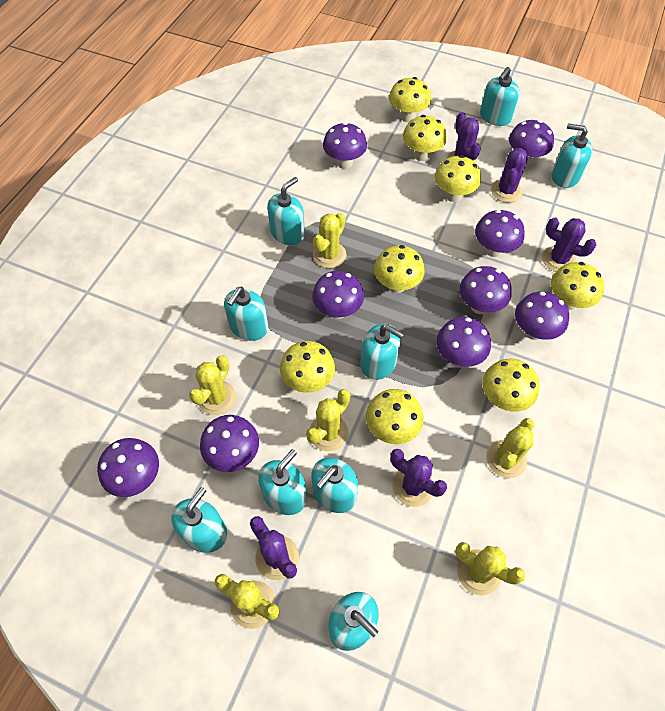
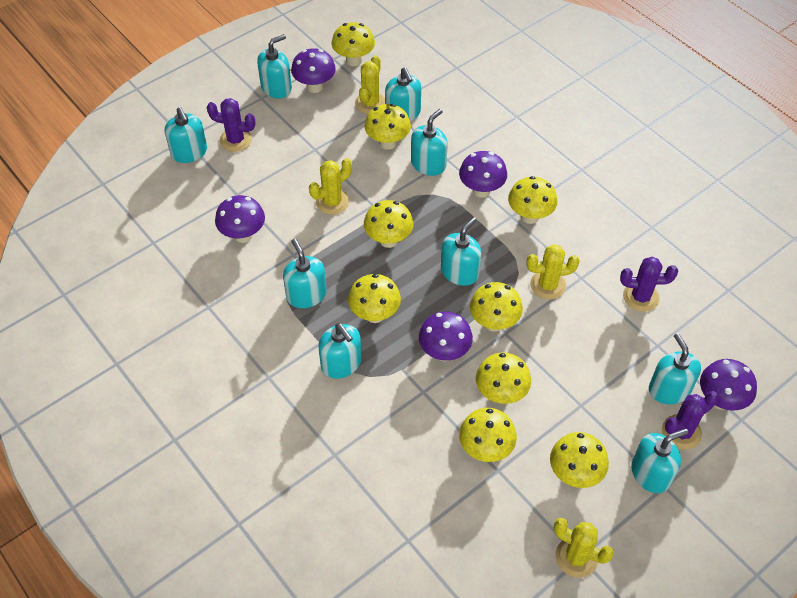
purple cactus: 5 -> 3
purple mushroom: 9 -> 5
yellow cactus: 6 -> 4
yellow mushroom: 8 -> 9

